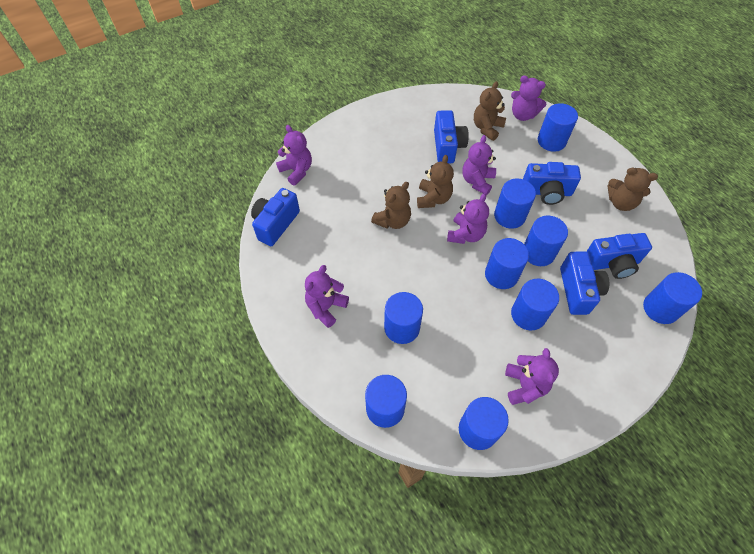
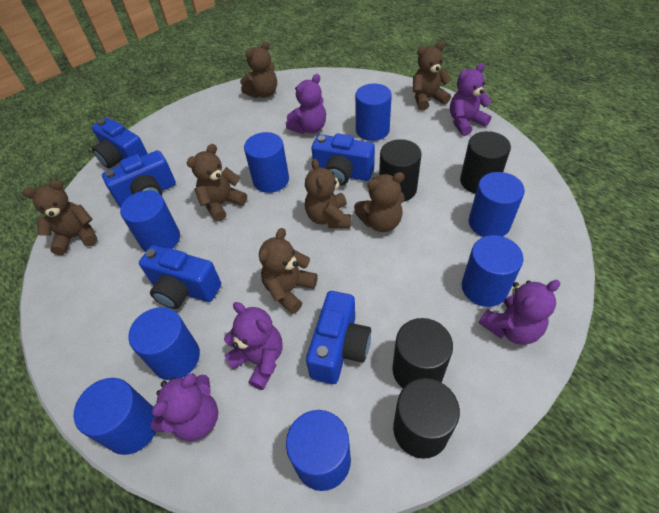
black cylinder: 0 -> 4
blue cylinder: 9 -> 8
brown teddy bear: 4 -> 7
purple teddy bear: 6 -> 5

